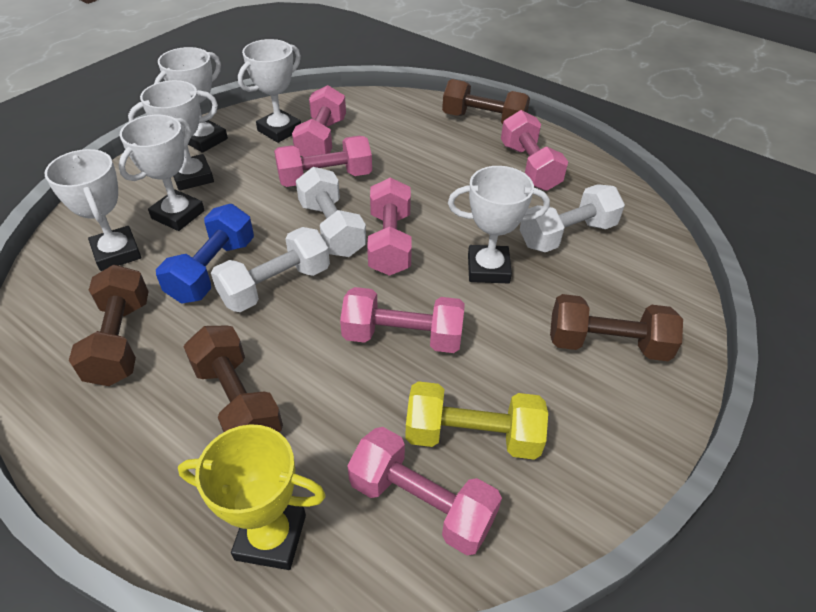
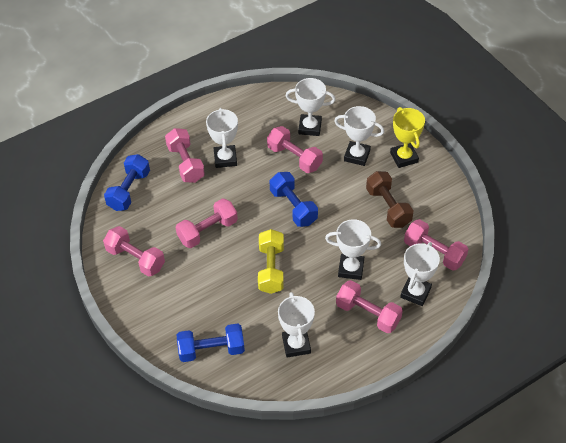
blue dumbbell: 1 -> 3
brown dumbbell: 4 -> 1
white dumbbell: 3 -> 0

